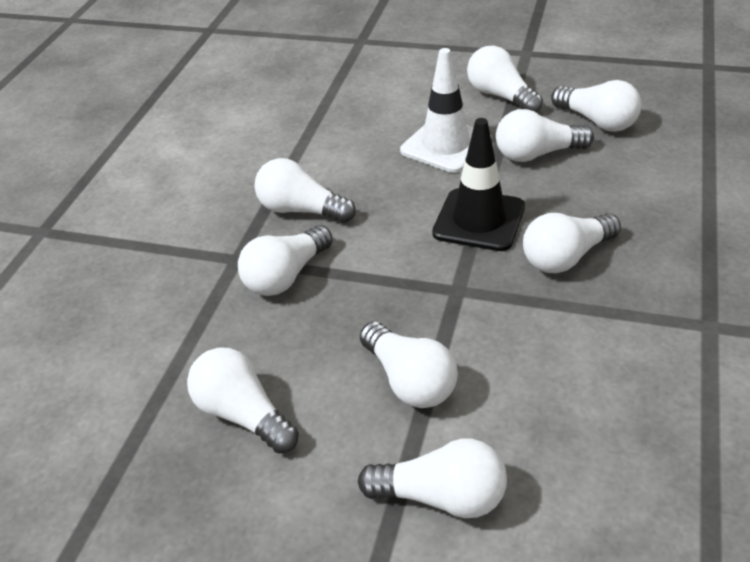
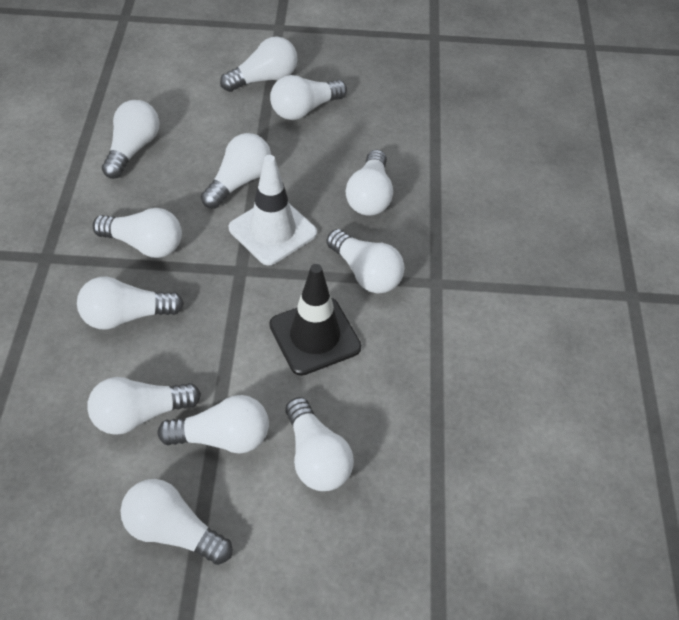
white light bulb: 9 -> 12

